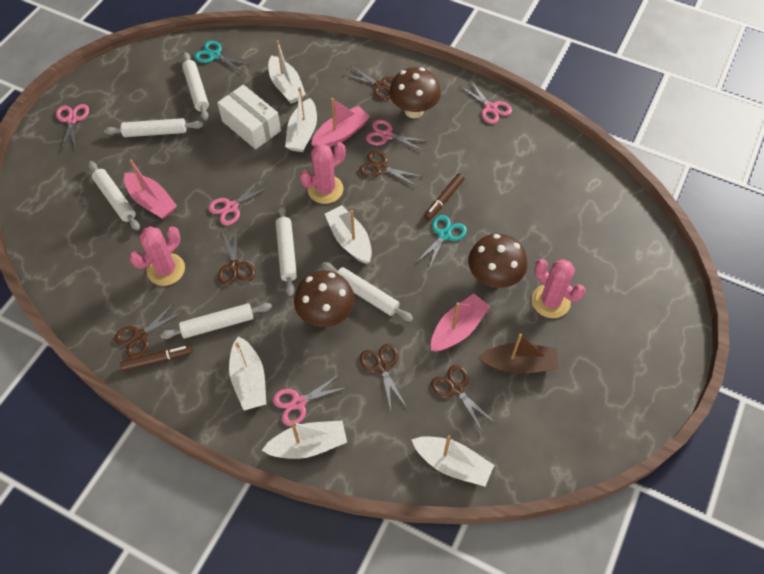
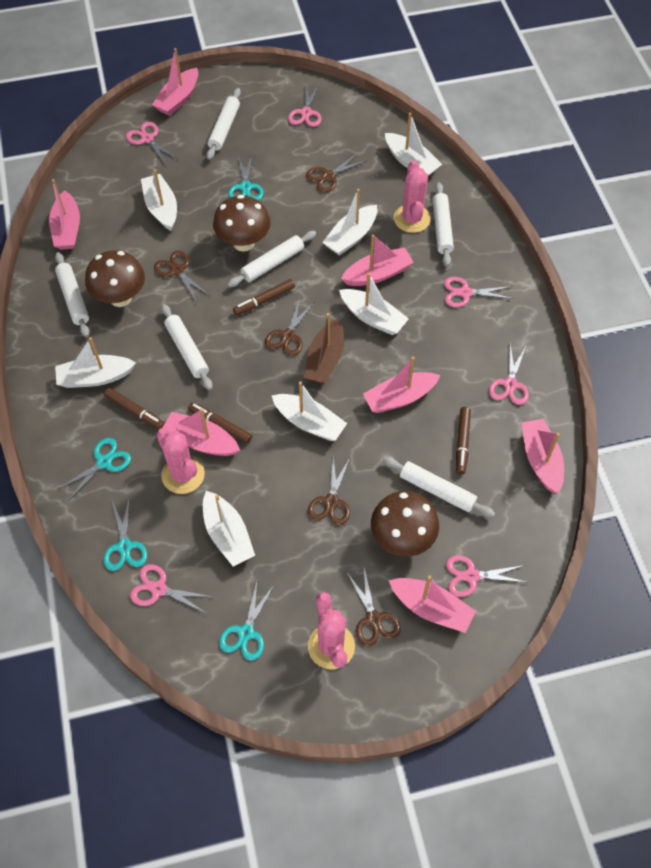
brown marker: 2 -> 4
brown scissors: 6 -> 5
pink boat: 3 -> 7
pink scissors: 5 -> 6
turquoise scissors: 2 -> 4
white boat: 6 -> 7
white box: 1 -> 0

